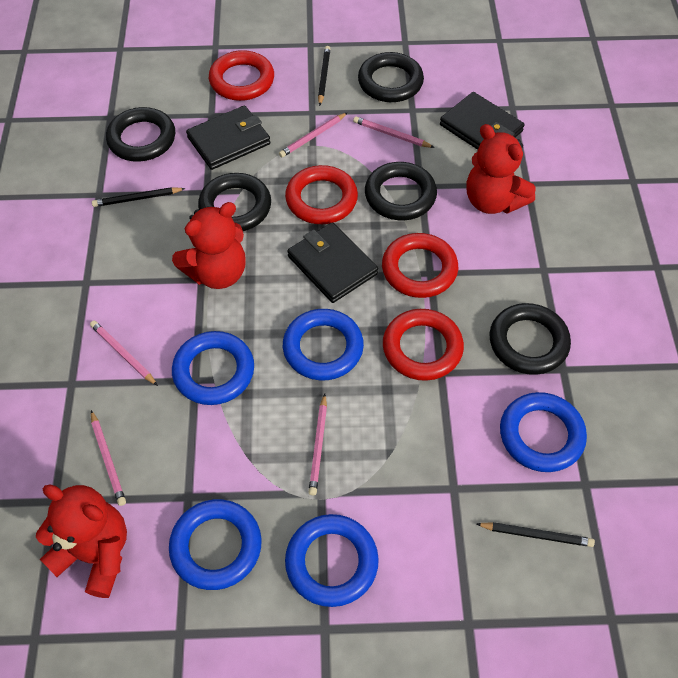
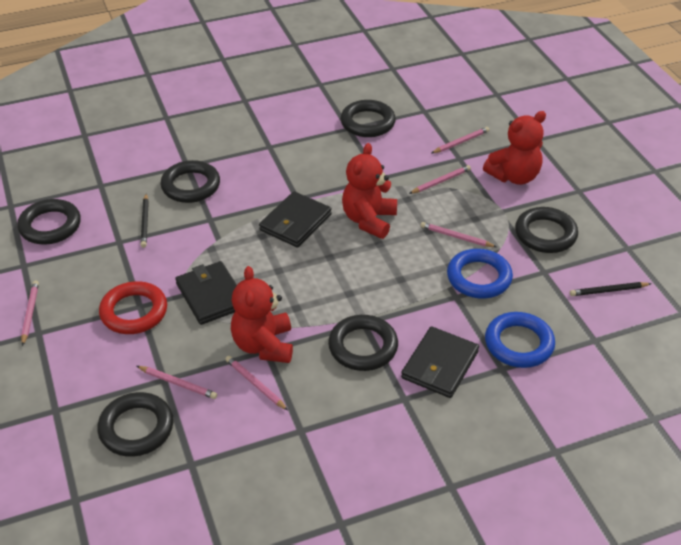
black pencil: 3 -> 2
black ring: 5 -> 6
blue ring: 5 -> 2
pink pencil: 5 -> 6
red ring: 4 -> 1

